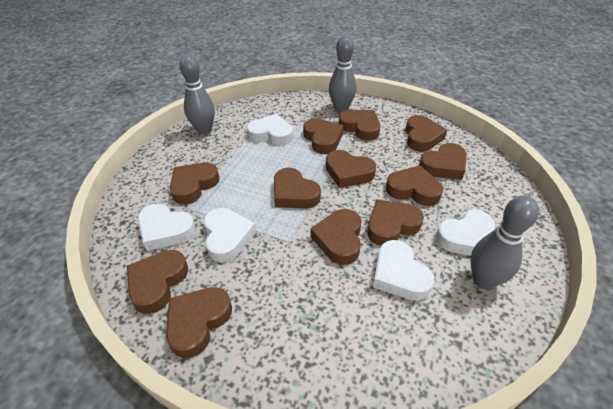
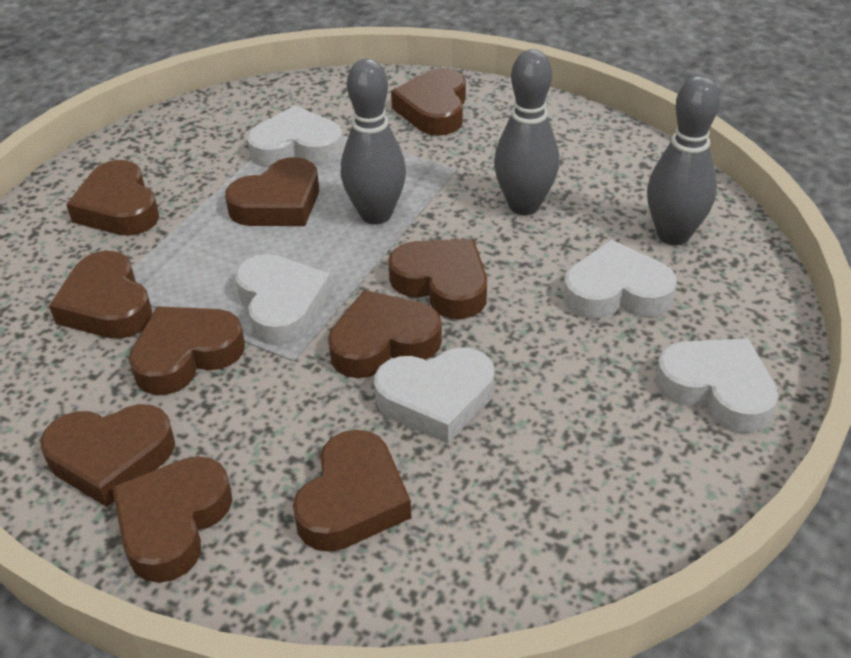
brown heart: 12 -> 10

